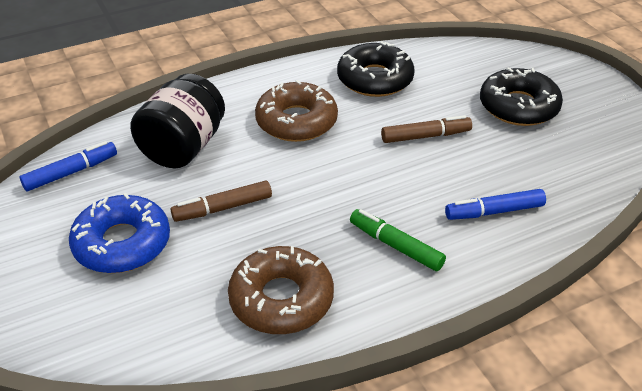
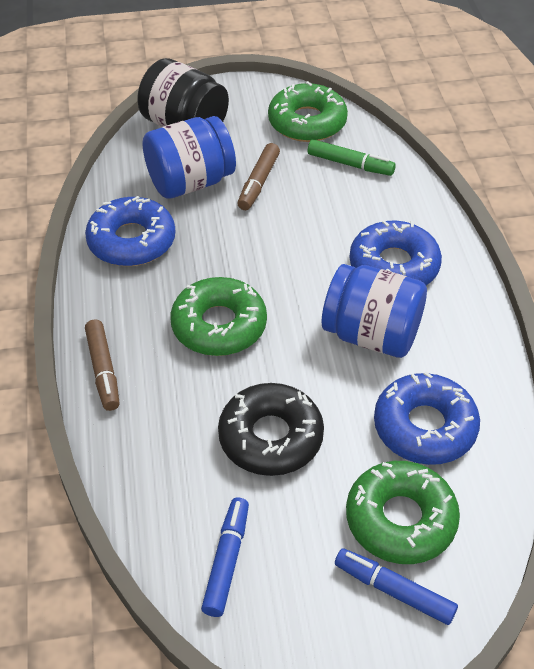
black donut: 2 -> 1
blue donut: 1 -> 3
blue jar: 0 -> 2
brown donut: 2 -> 0
green donut: 0 -> 3

